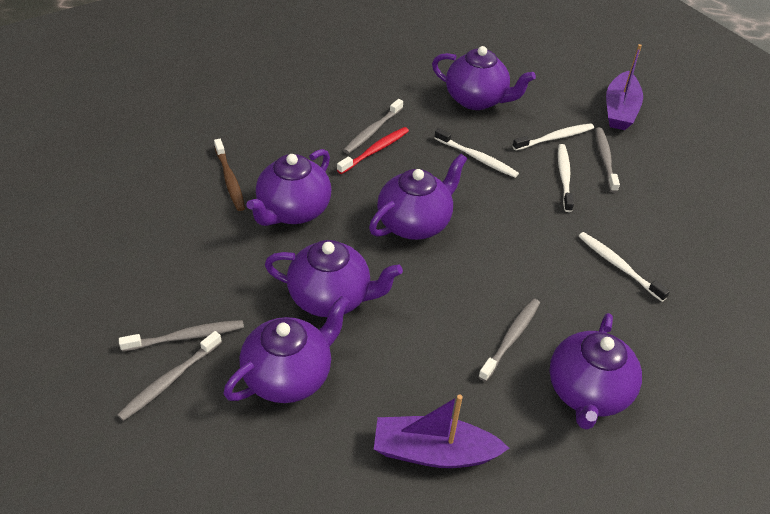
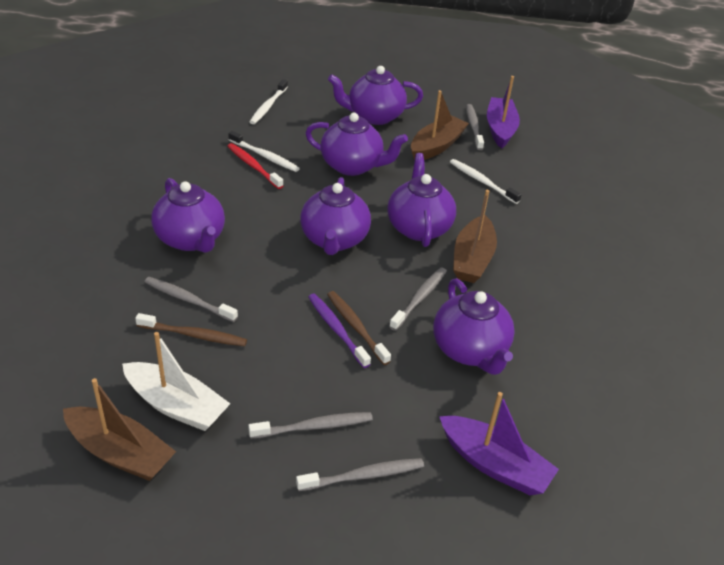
brown boat: 0 -> 3
brown toothbrush: 1 -> 2
purple toothbrush: 0 -> 1
white boat: 0 -> 1
white toothbrush: 4 -> 3

